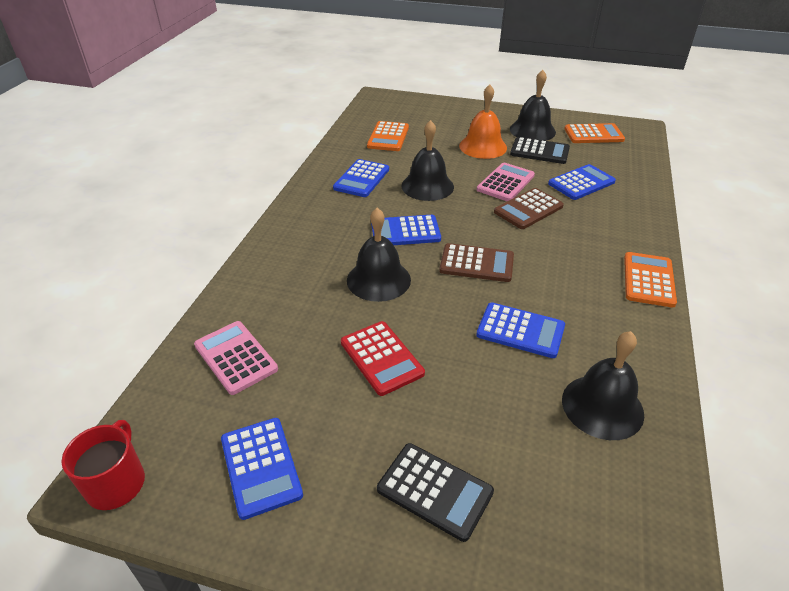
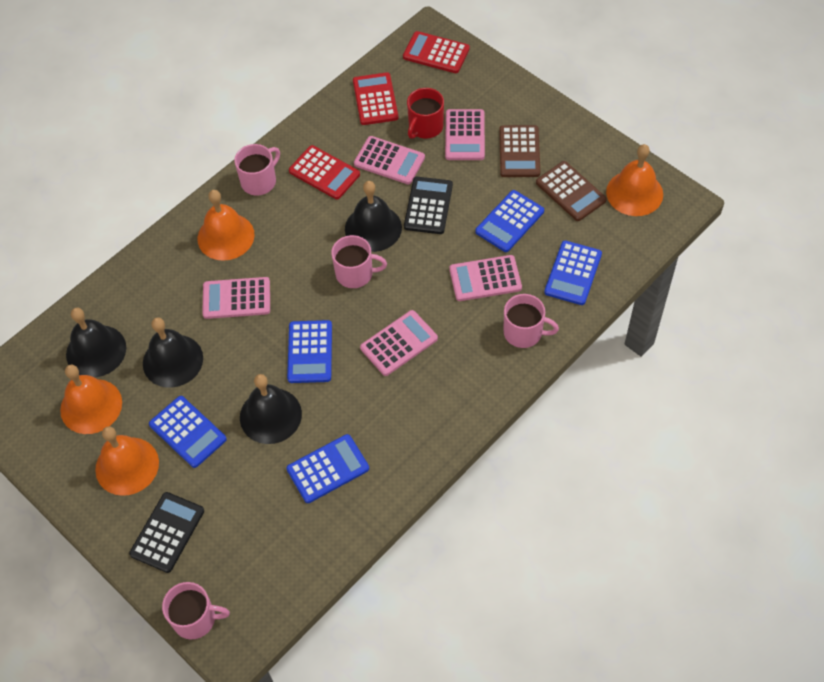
orange bell: 1 -> 4
orange calculator: 3 -> 0
pink calculator: 2 -> 5
pink mug: 0 -> 4
red calculator: 1 -> 3

